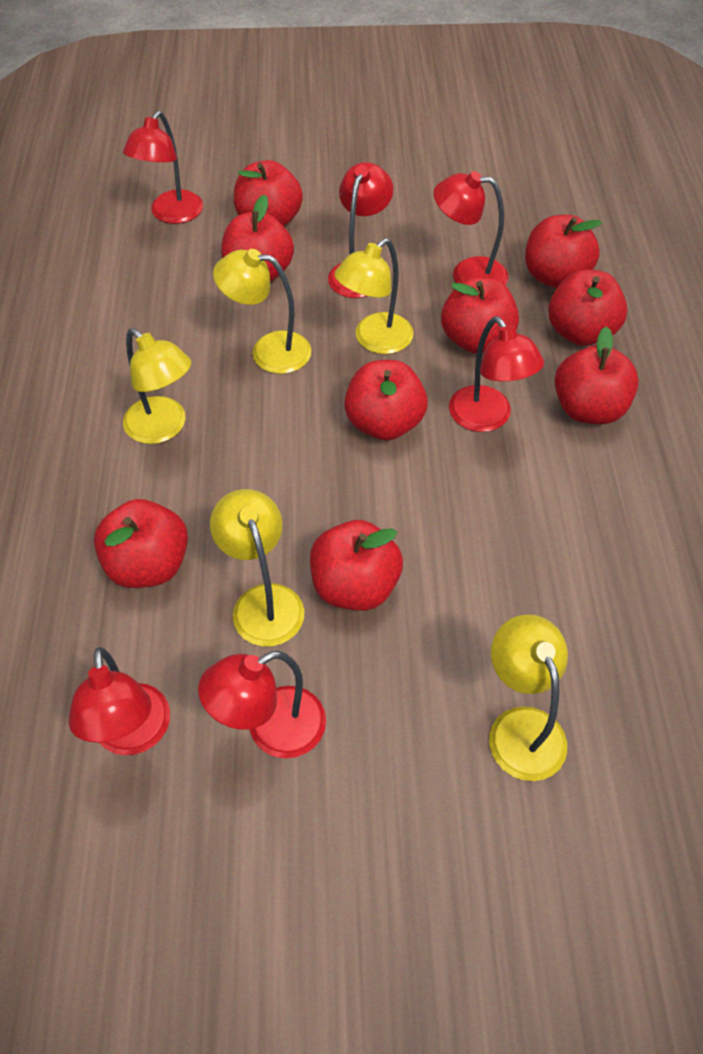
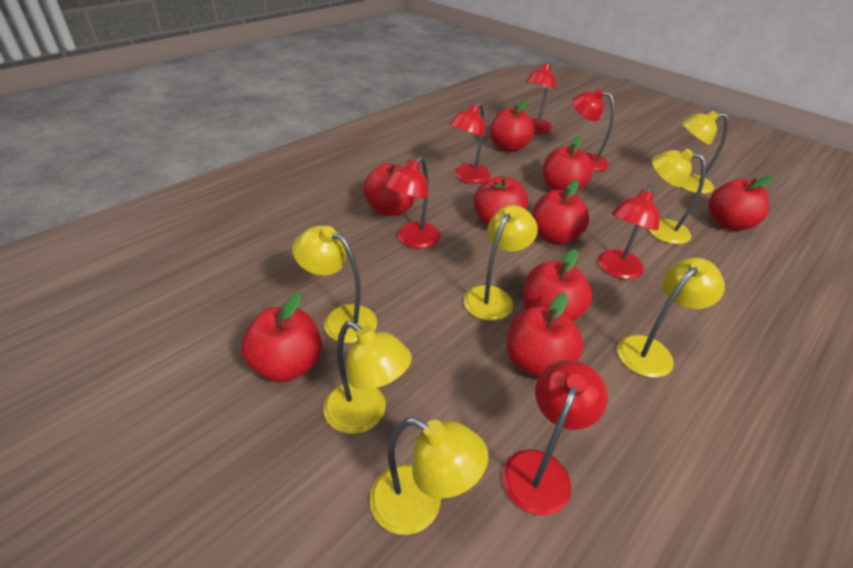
yellow lamp: 5 -> 7

